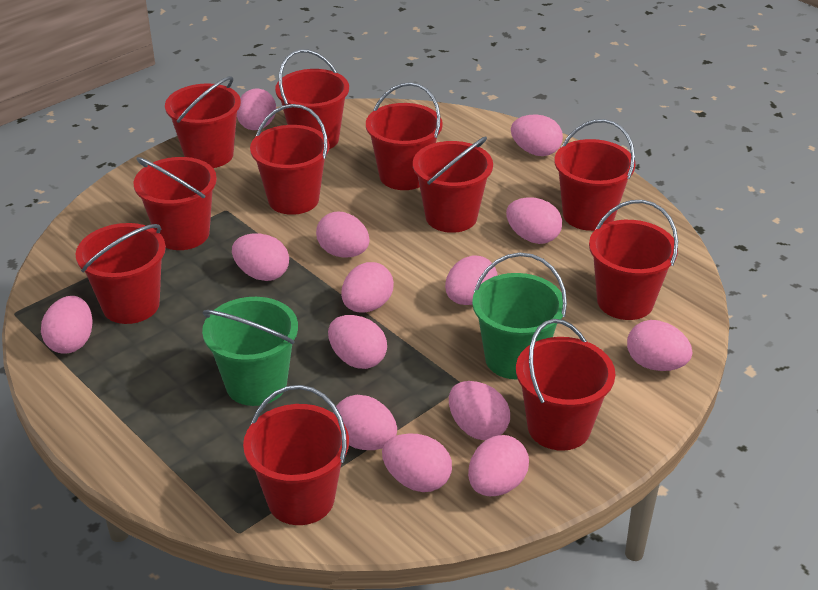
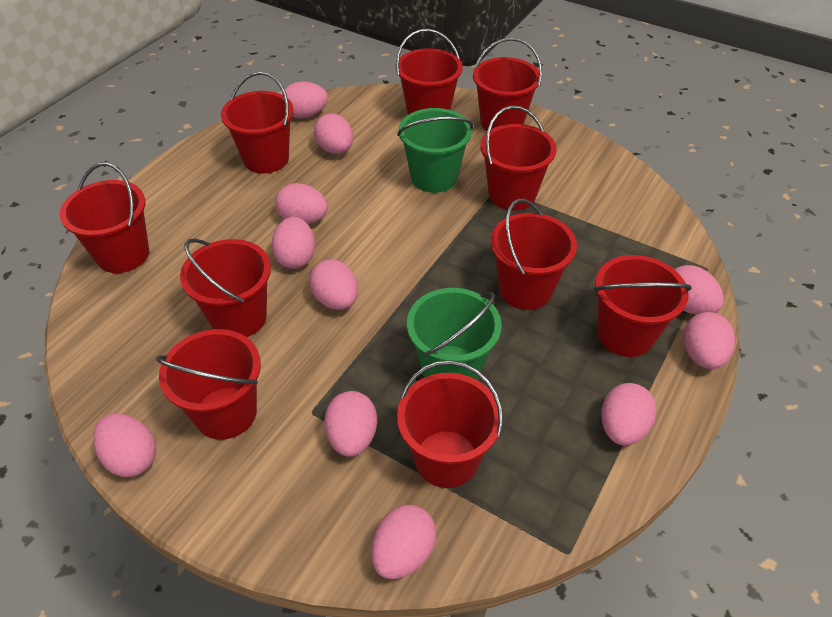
pink egg: 14 -> 11
red bucket: 11 -> 10

